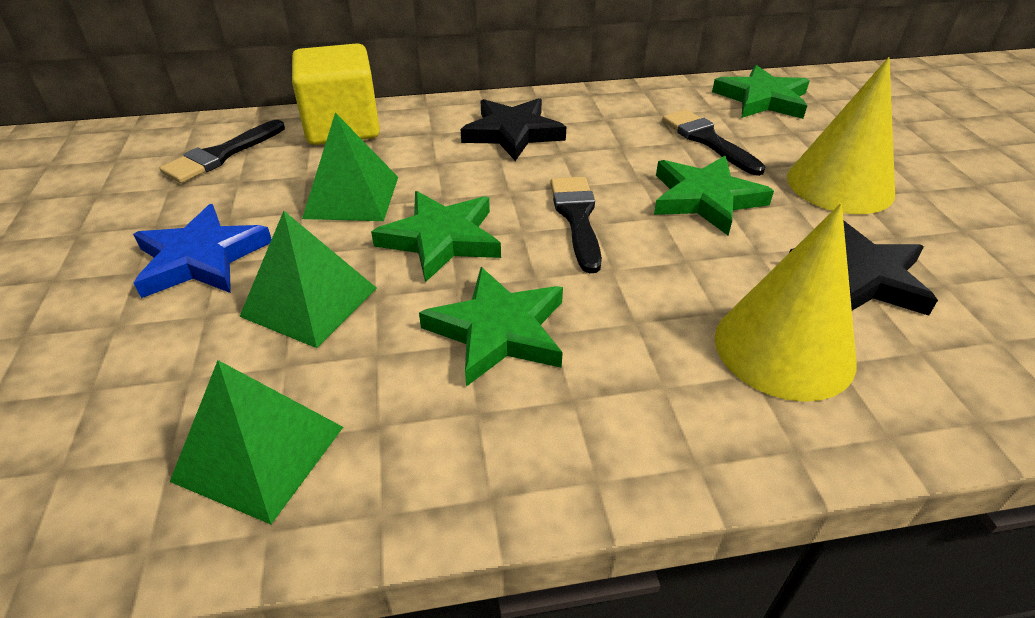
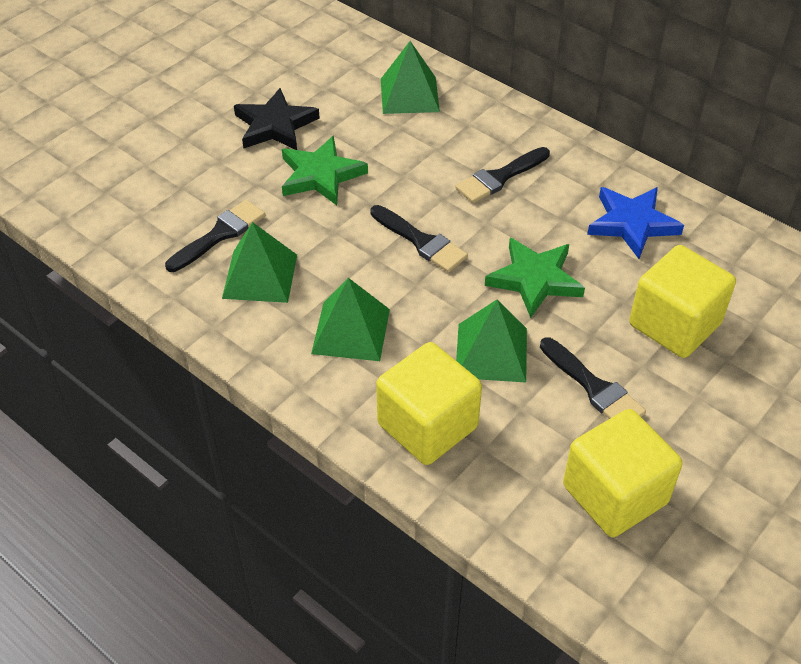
black brush: 3 -> 4
black star: 2 -> 1
green pyramid: 3 -> 4
green star: 4 -> 2
yellow cone: 2 -> 0
yellow cube: 1 -> 3

